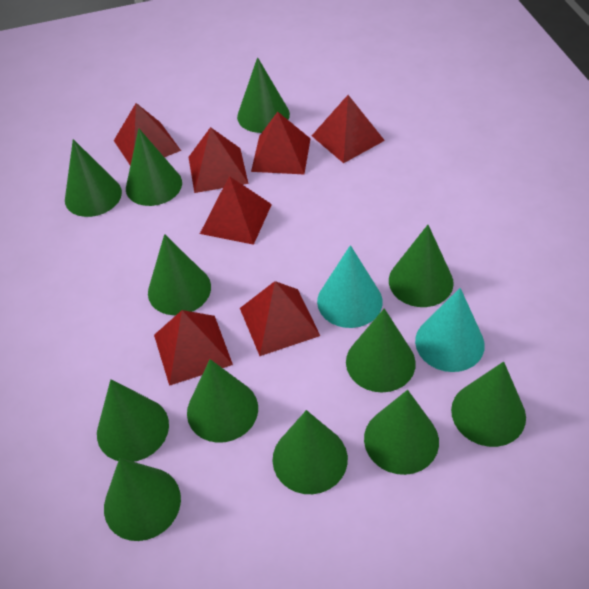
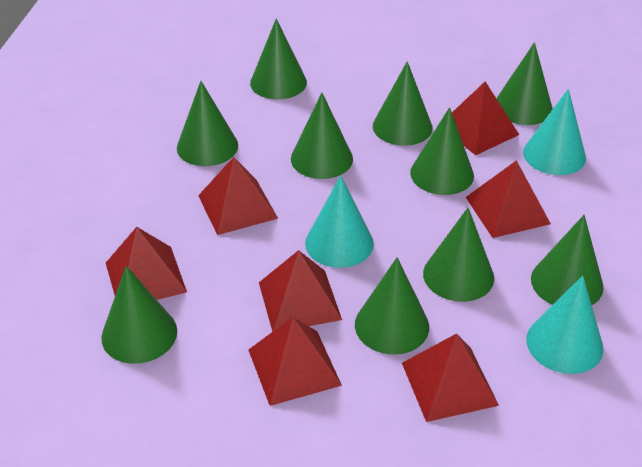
green cone: 12 -> 10
turquoise cone: 2 -> 3

